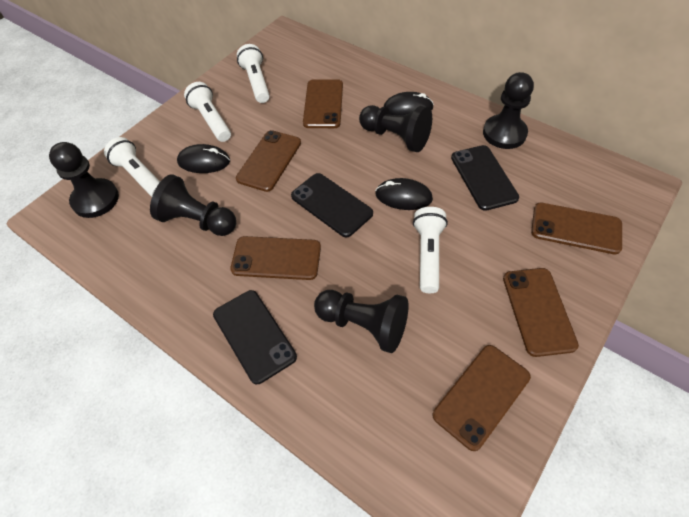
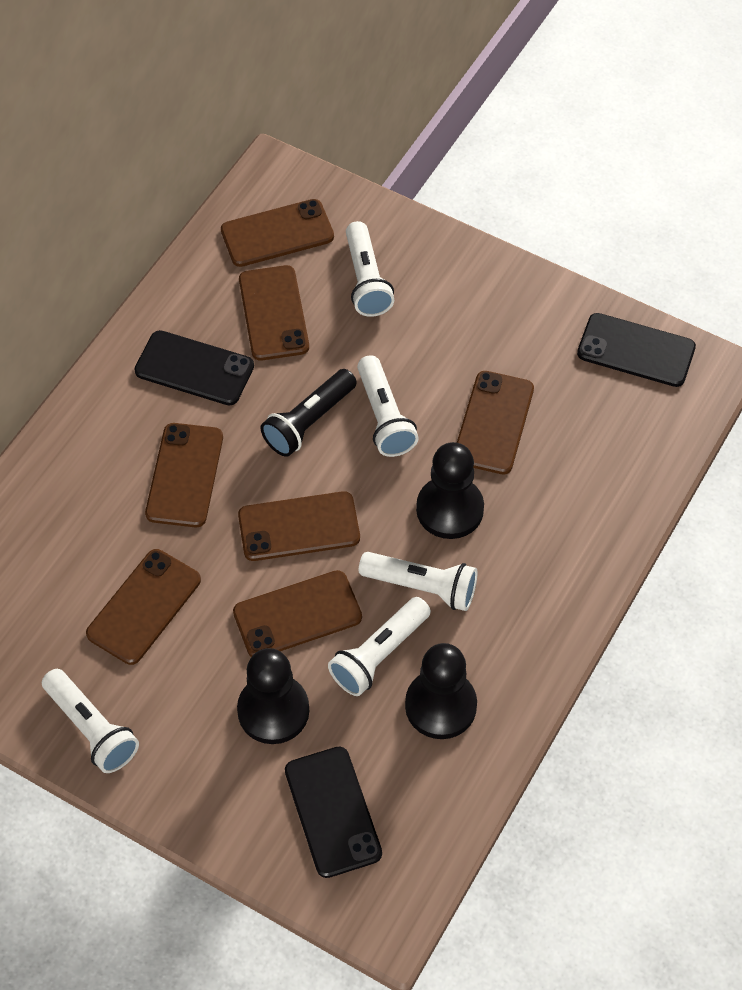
black flashlight: 0 -> 1
black mouse: 3 -> 0
black pawn: 5 -> 3
brown phone: 6 -> 7
white flashlight: 4 -> 5

